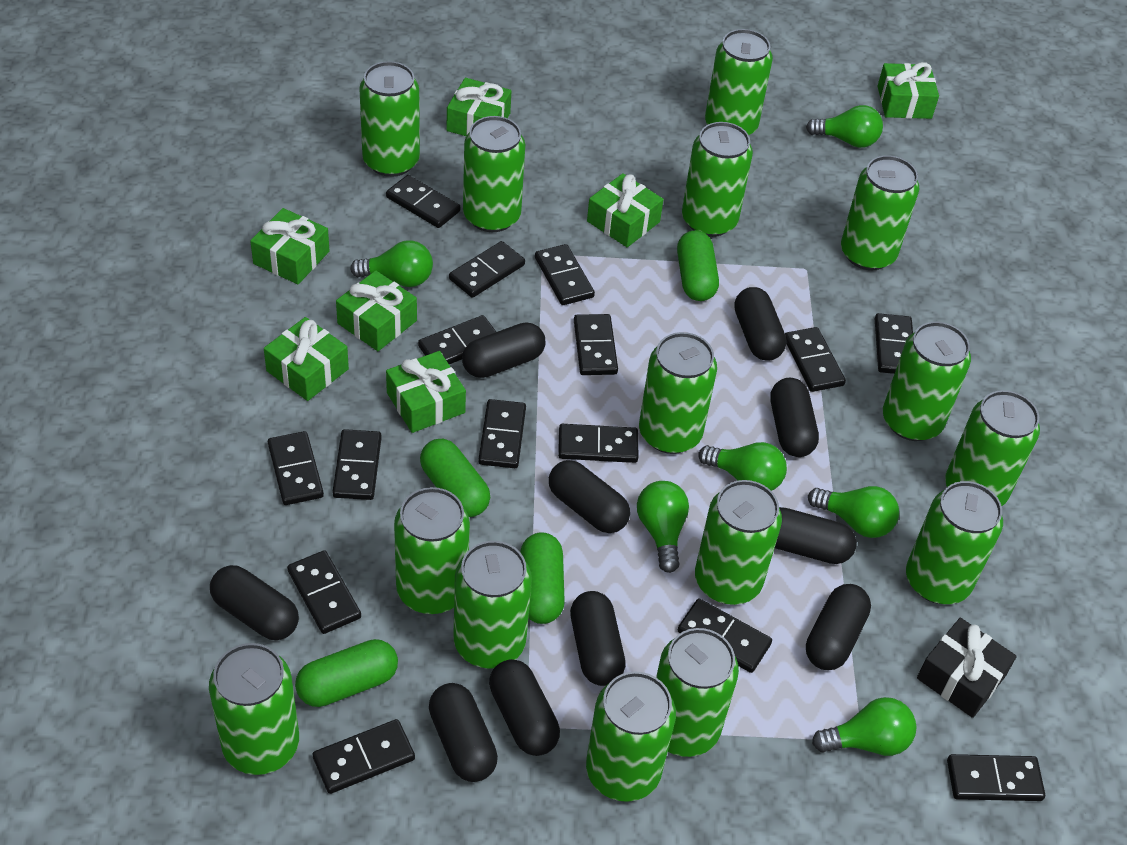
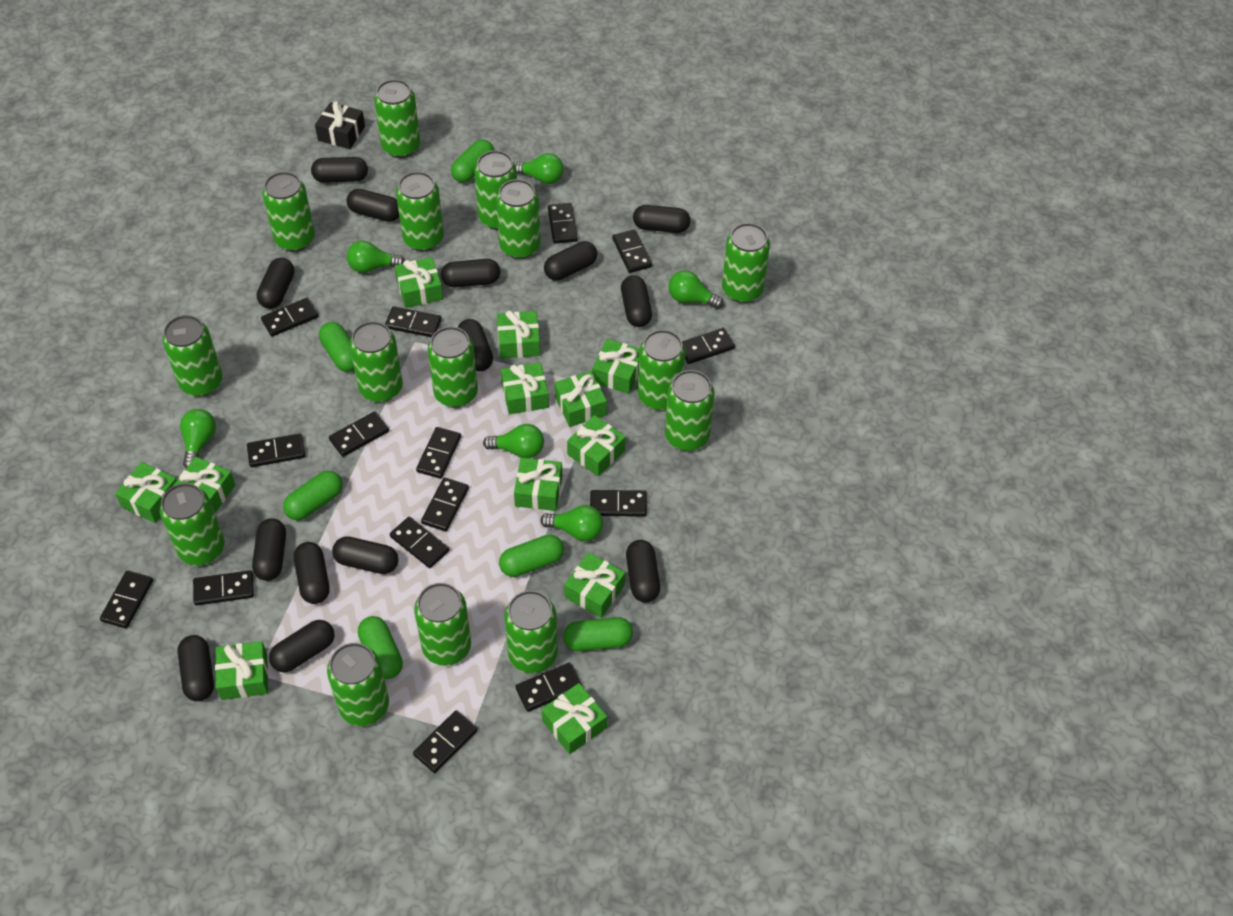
black capsule: 10 -> 14
green capsule: 4 -> 6
green gift: 7 -> 12

